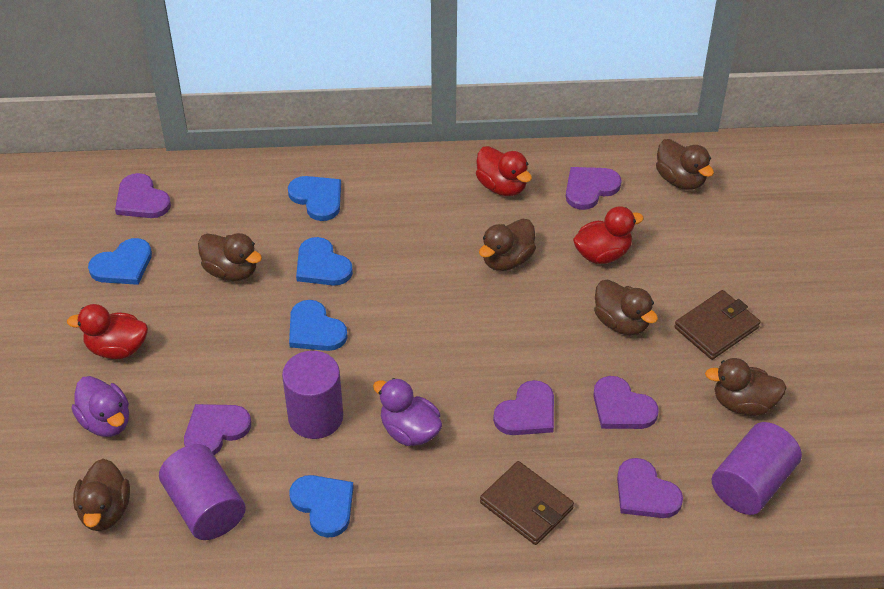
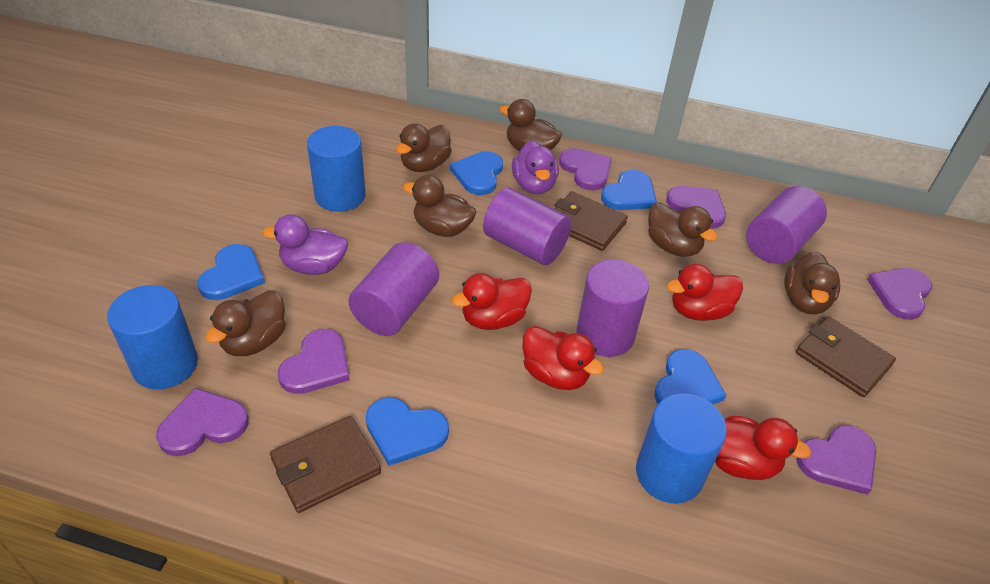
blue cylinder: 0 -> 3
brown wallet: 2 -> 3
purple cylinder: 3 -> 4
red duck: 3 -> 4

